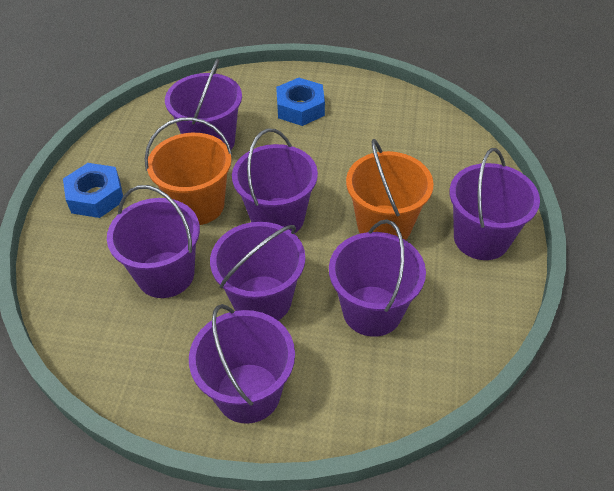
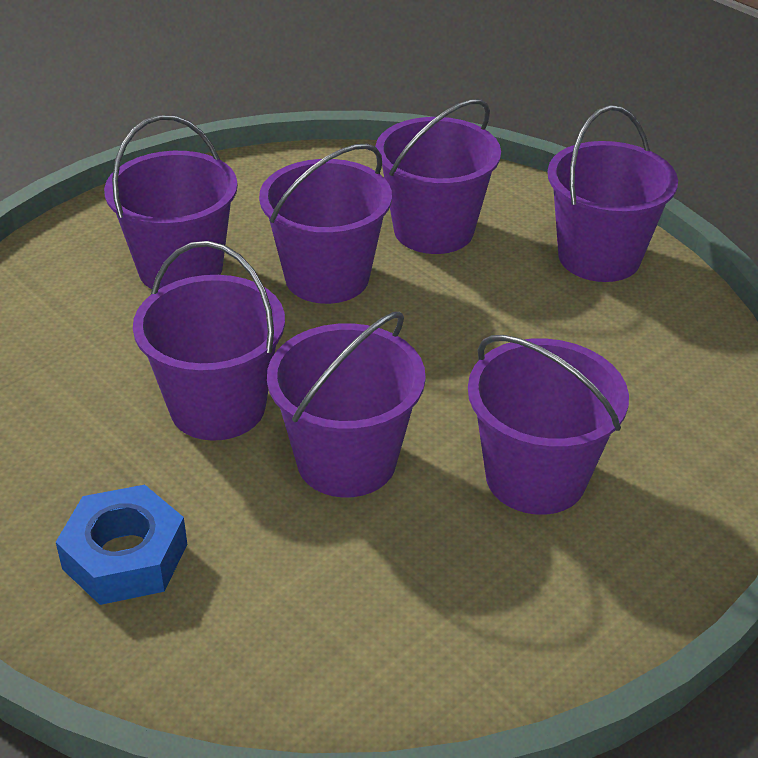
blue nut: 2 -> 1
orange bucket: 2 -> 0

